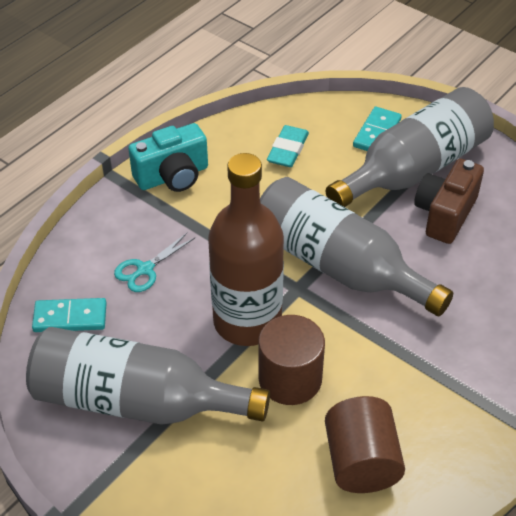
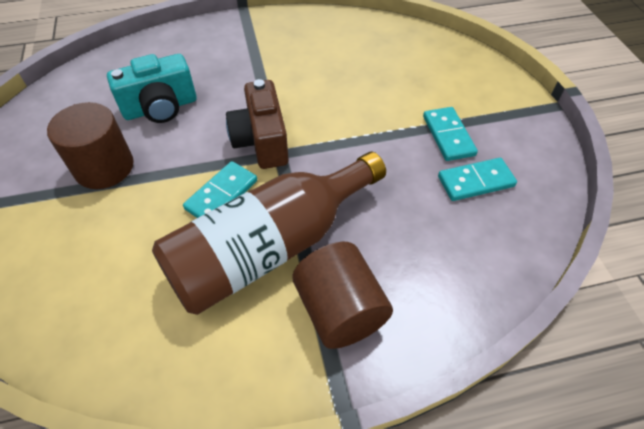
grey bottle: 3 -> 0
turquoise domino: 2 -> 3
turquoise eraser: 1 -> 0
turquoise scissors: 1 -> 0

